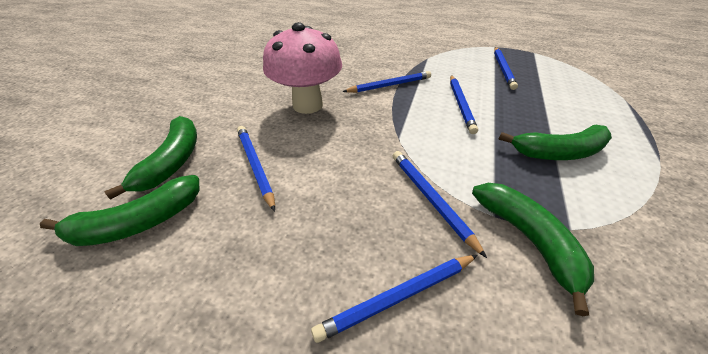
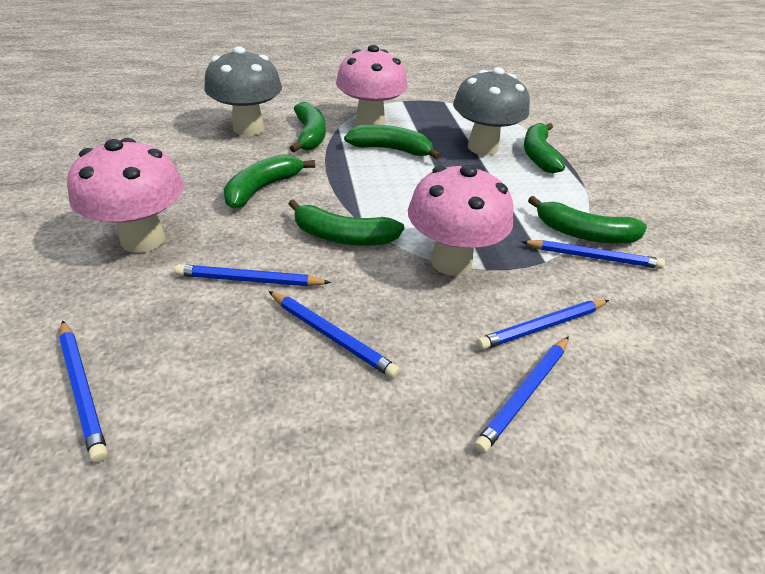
green banana: 4 -> 6
grey mushroom: 0 -> 2
pink mushroom: 1 -> 3

